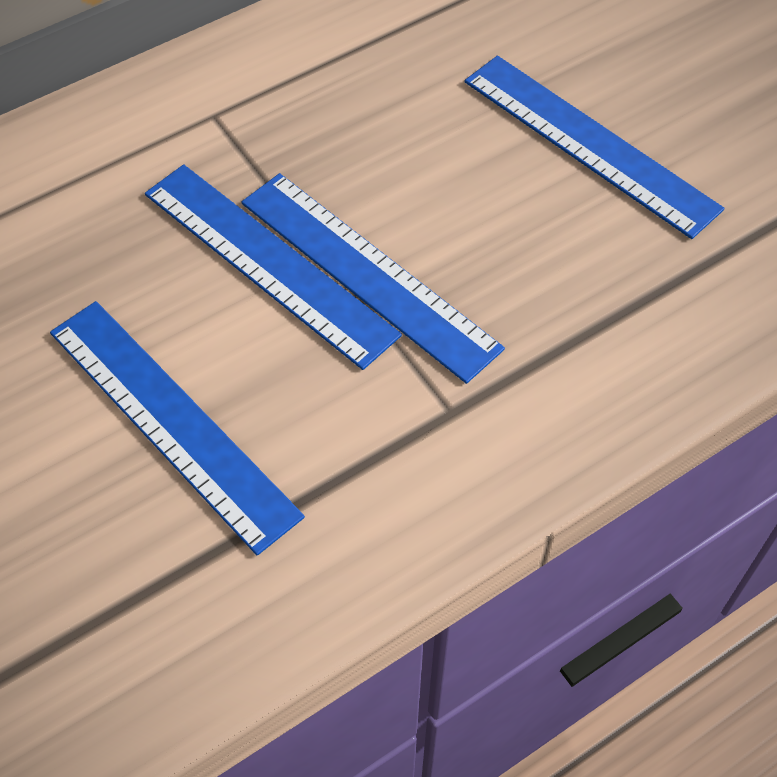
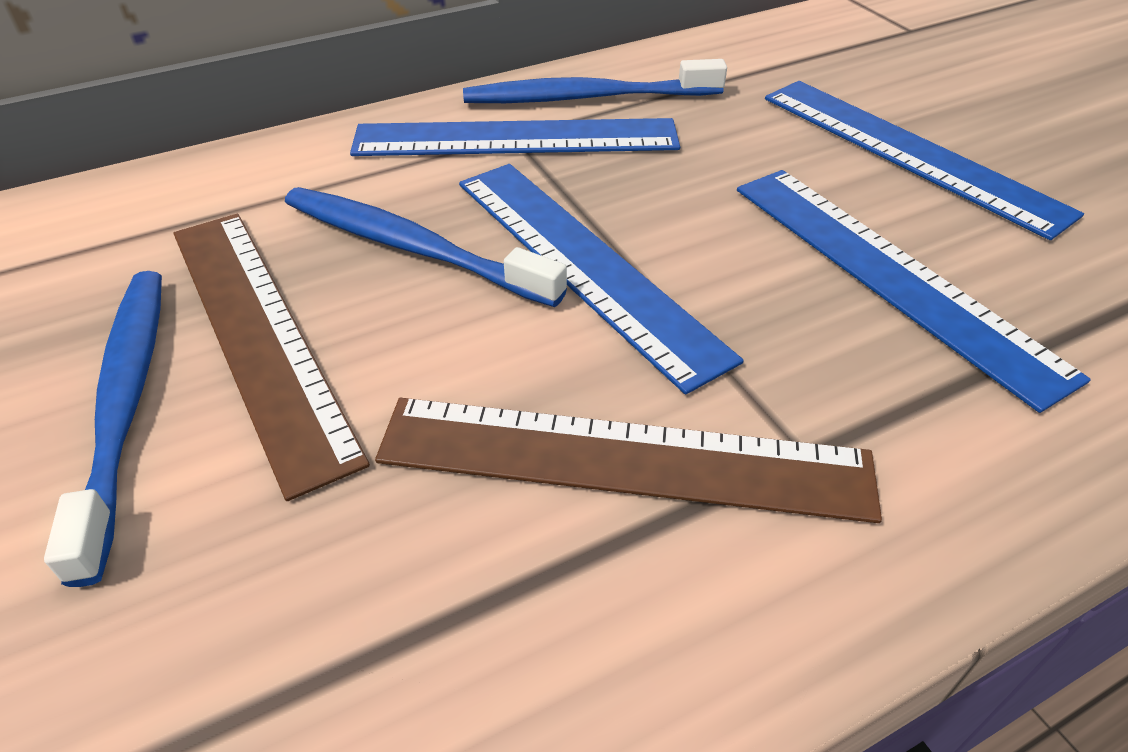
blue toothbrush: 0 -> 3
brown ruler: 0 -> 2

